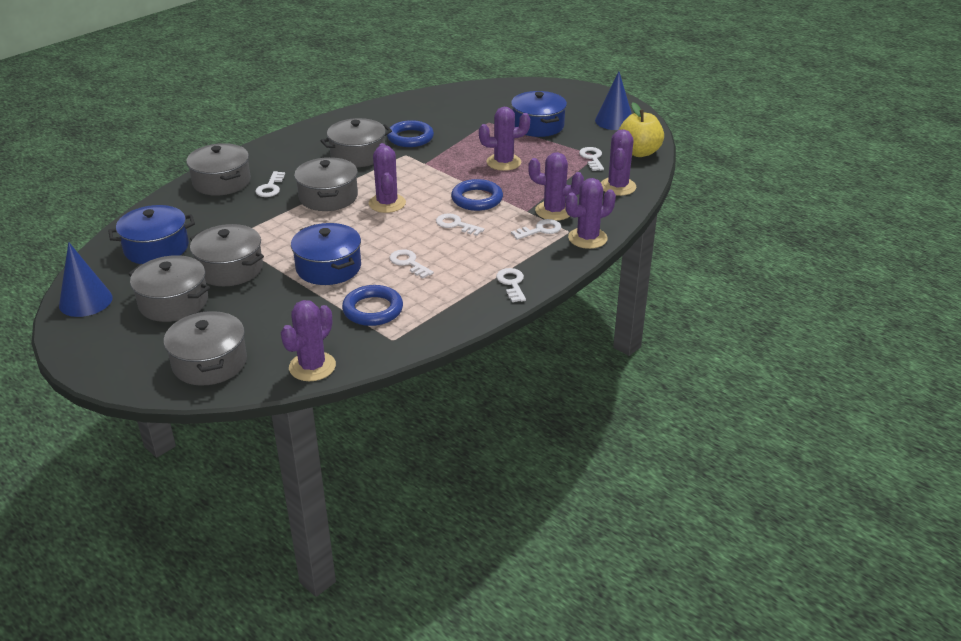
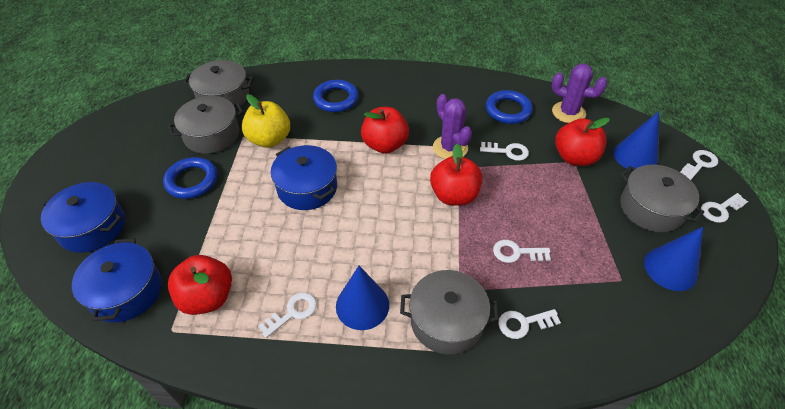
blue cone: 2 -> 3
grey pot: 6 -> 4
purple cactus: 6 -> 2
red apple: 0 -> 4

